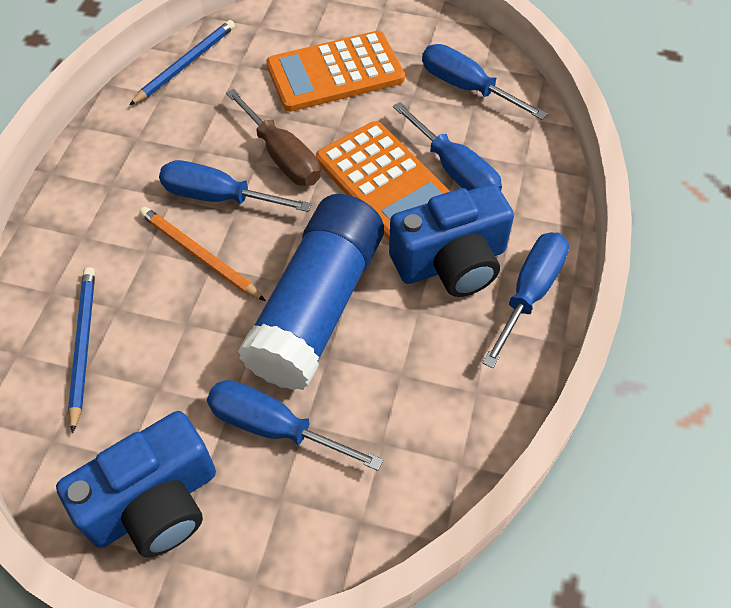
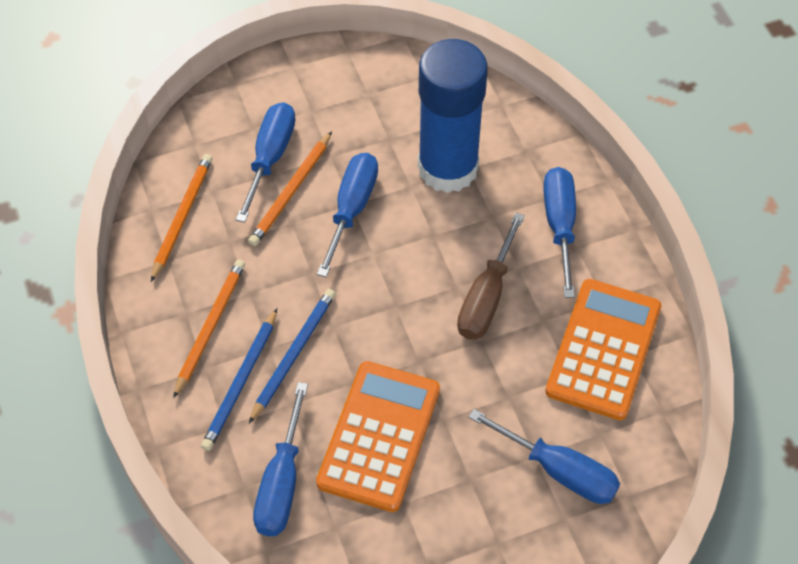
blue camera: 2 -> 0
orange pencil: 1 -> 3

